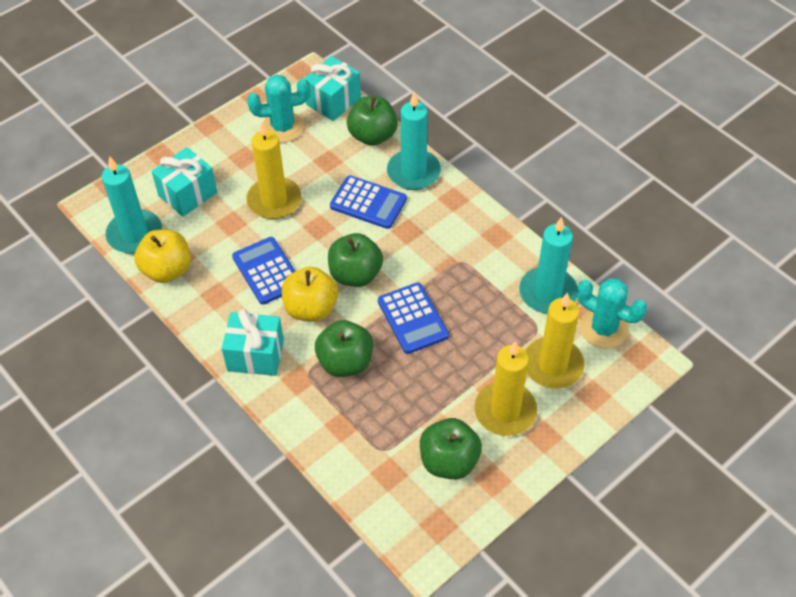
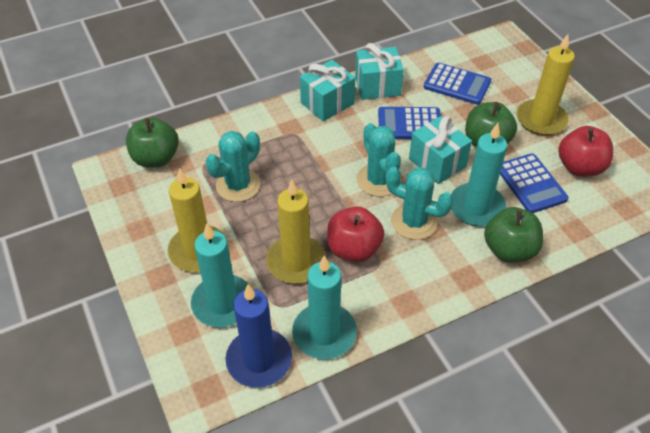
blue candle: 0 -> 1
green apple: 4 -> 3
red apple: 0 -> 2
turquoise cactus: 2 -> 3
yellow apple: 2 -> 0

